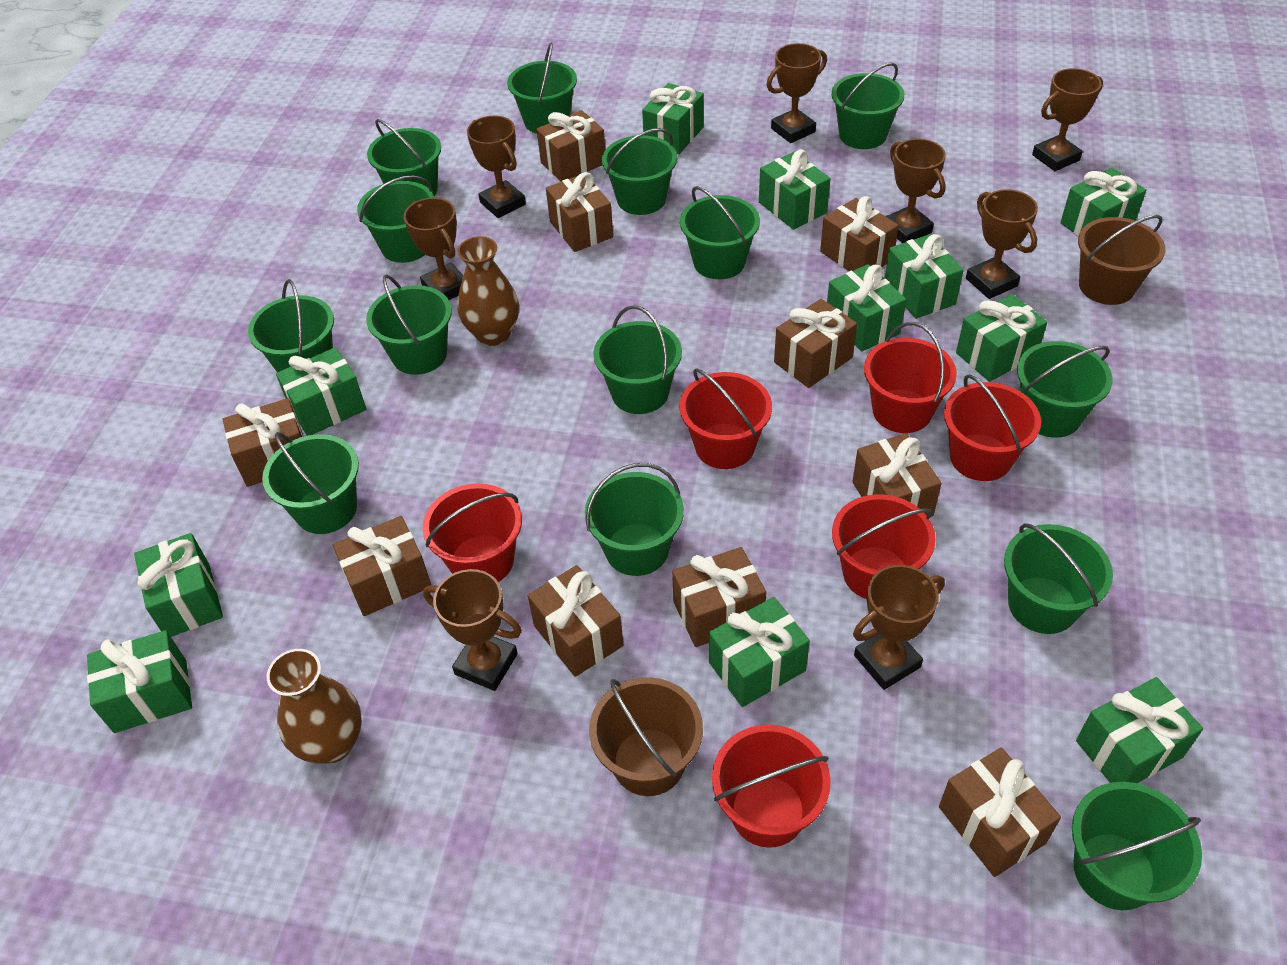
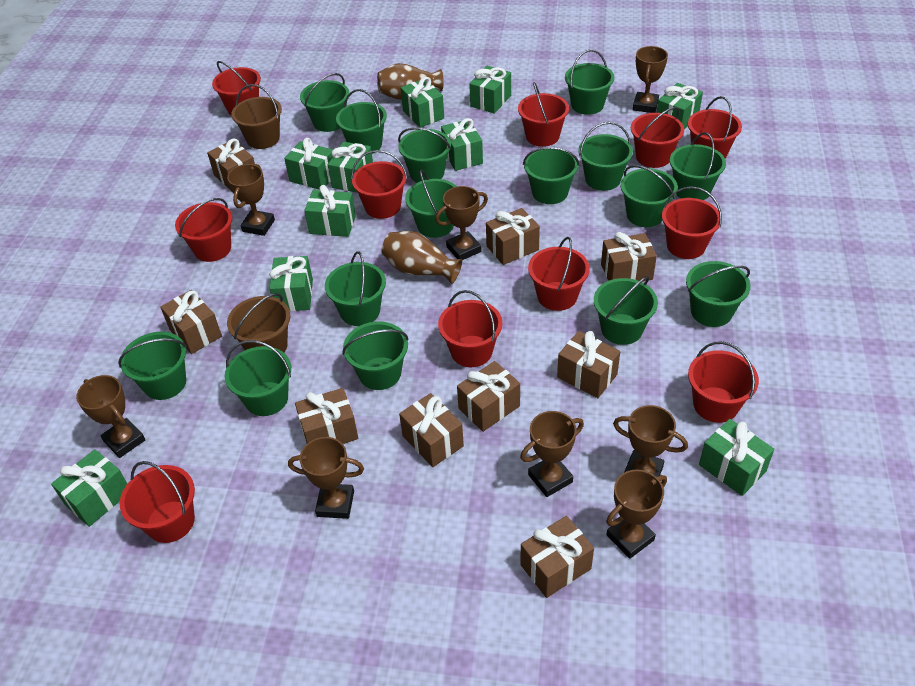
brown gift: 10 -> 9
green bucket: 14 -> 15
green gift: 11 -> 10
red bucket: 6 -> 11

